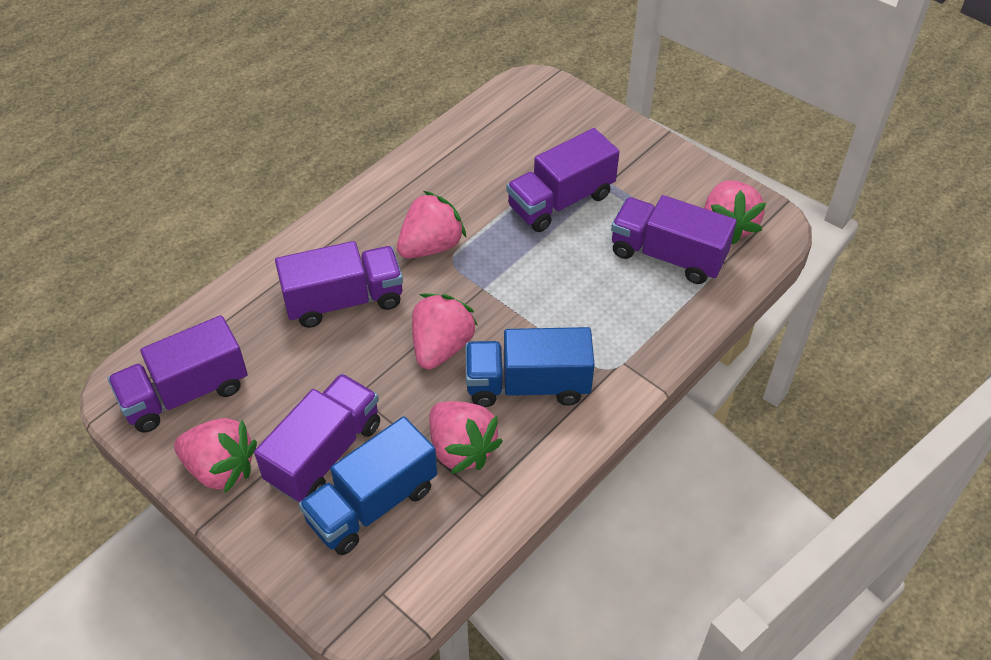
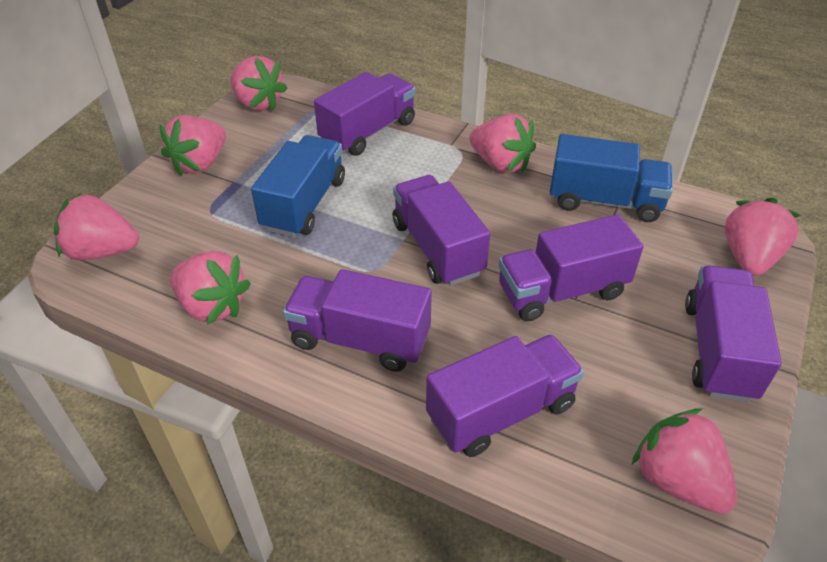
pink strawberry: 5 -> 7
purple truck: 5 -> 6

